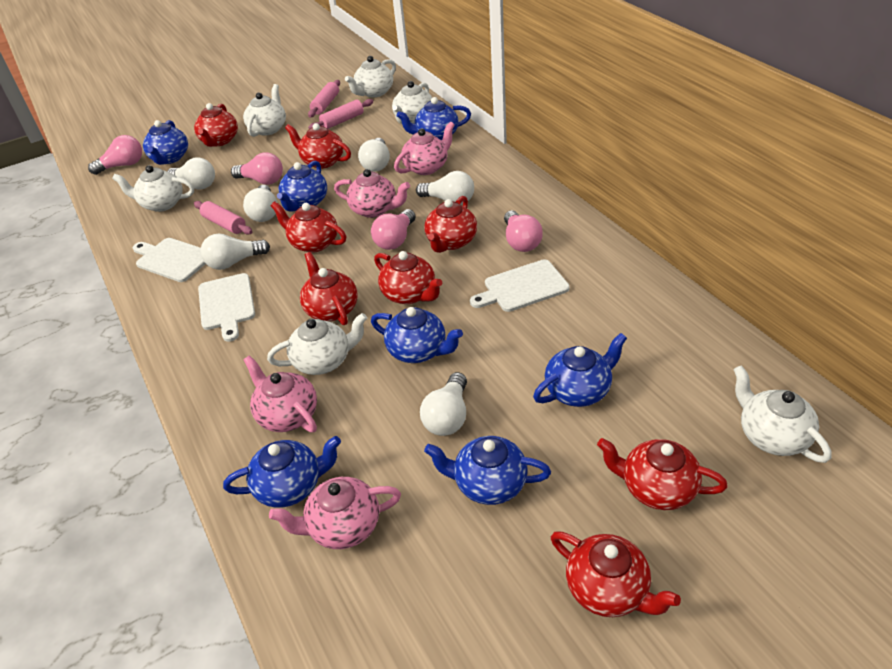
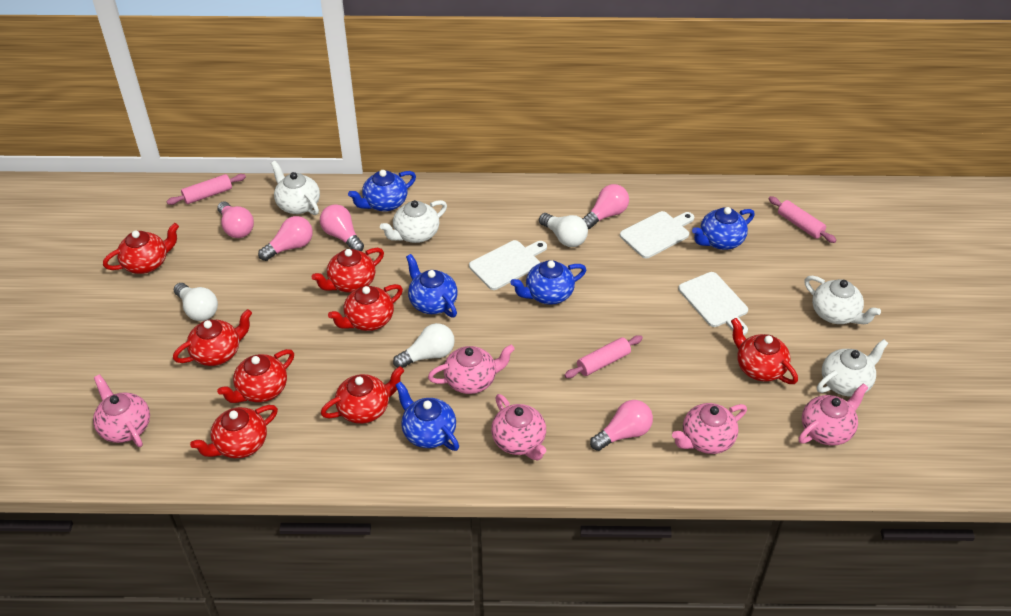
blue teapot: 7 -> 5
pink light bulb: 4 -> 5
pink teapot: 4 -> 5
white light bulb: 6 -> 3
white teapot: 6 -> 4

